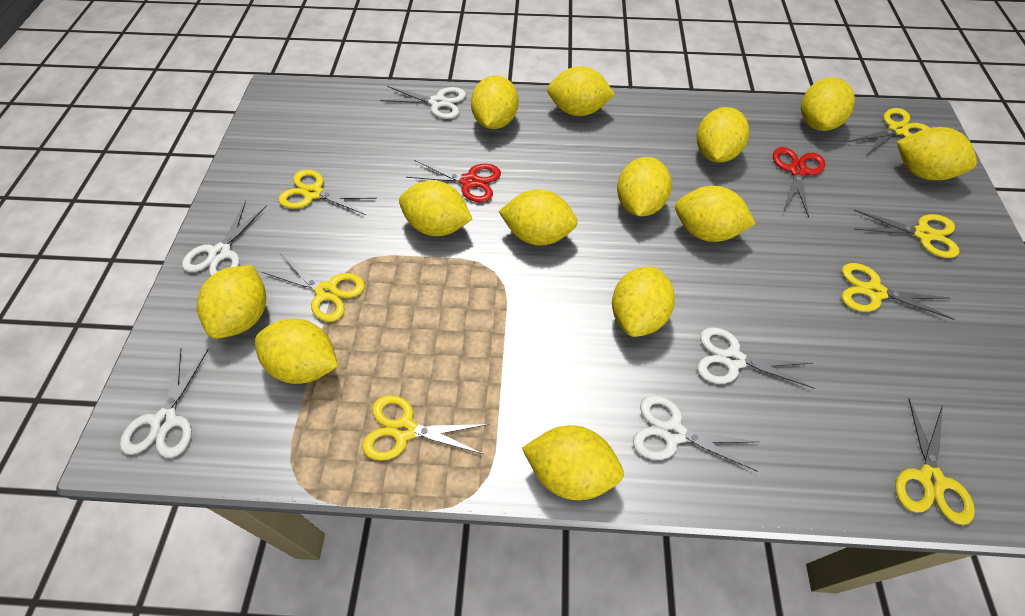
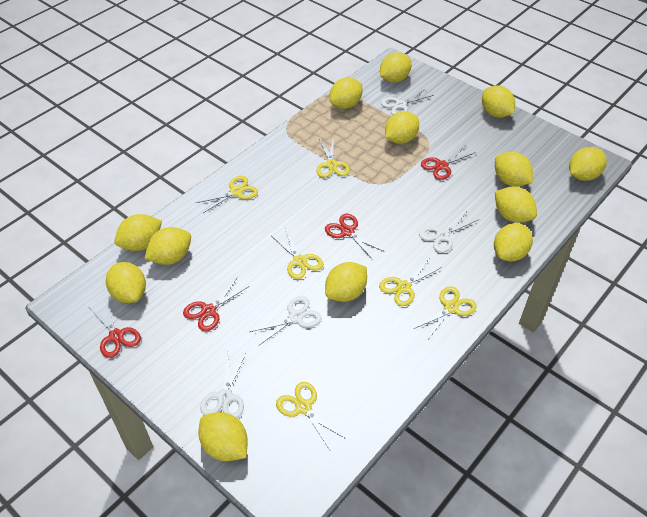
red scissors: 2 -> 4
white scissors: 5 -> 4
yellow scissors: 7 -> 6

